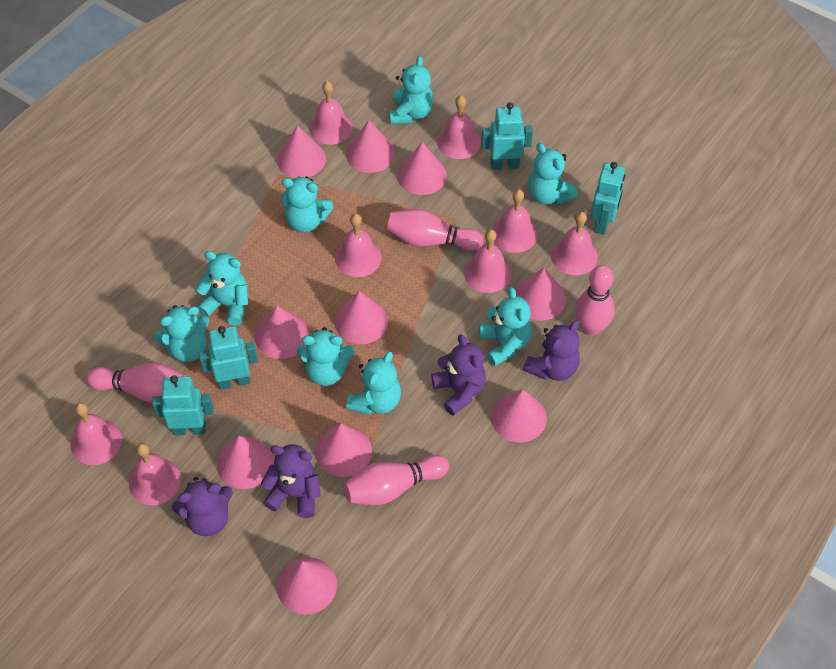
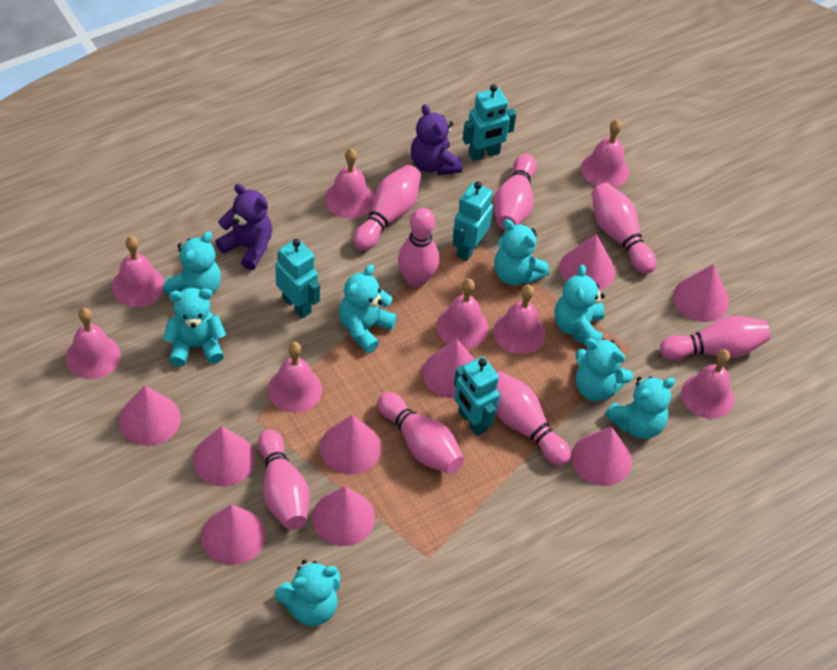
pink bowling pin: 4 -> 8
pink cone: 10 -> 9
purple teddy bear: 4 -> 2

